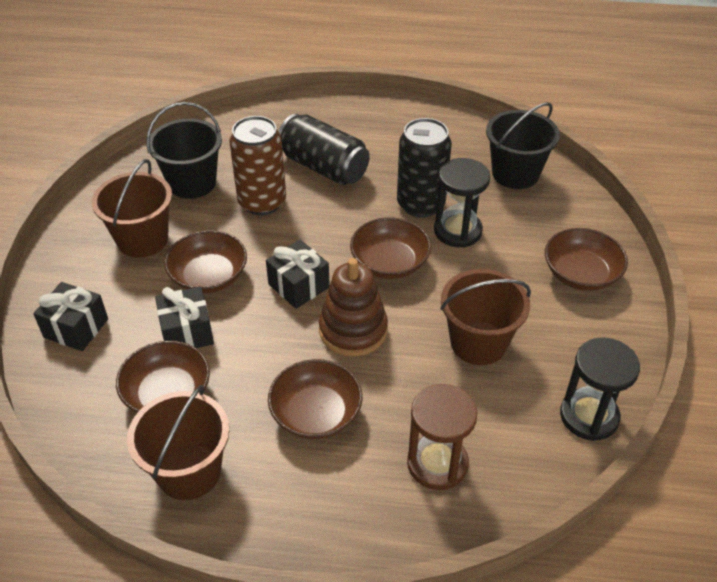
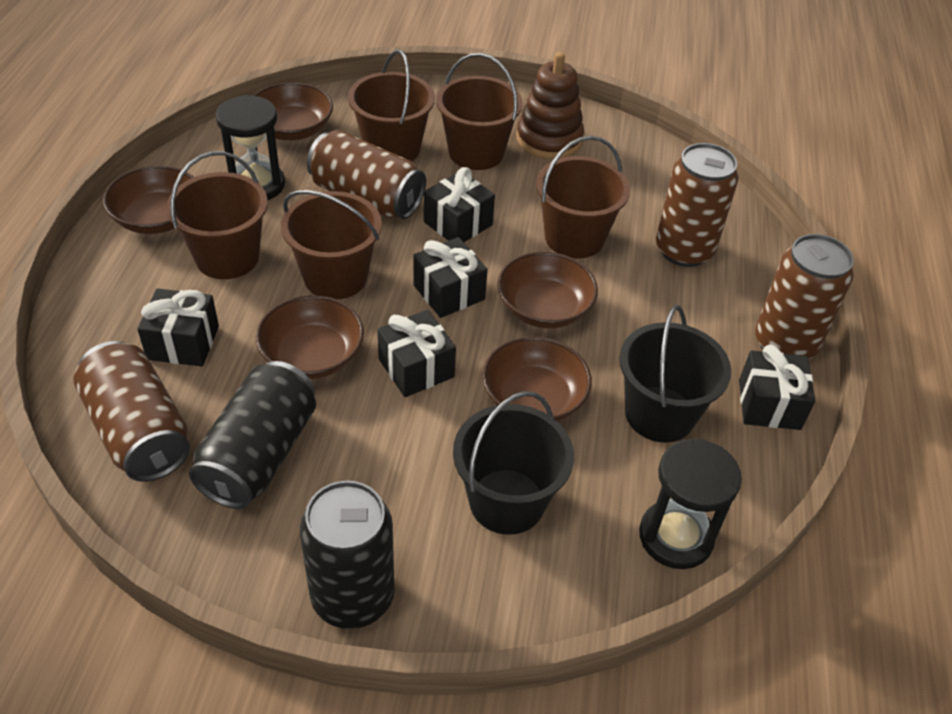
black gift: 3 -> 5
brown bucket: 3 -> 5
brown can: 1 -> 4
brown hourglass: 1 -> 0

